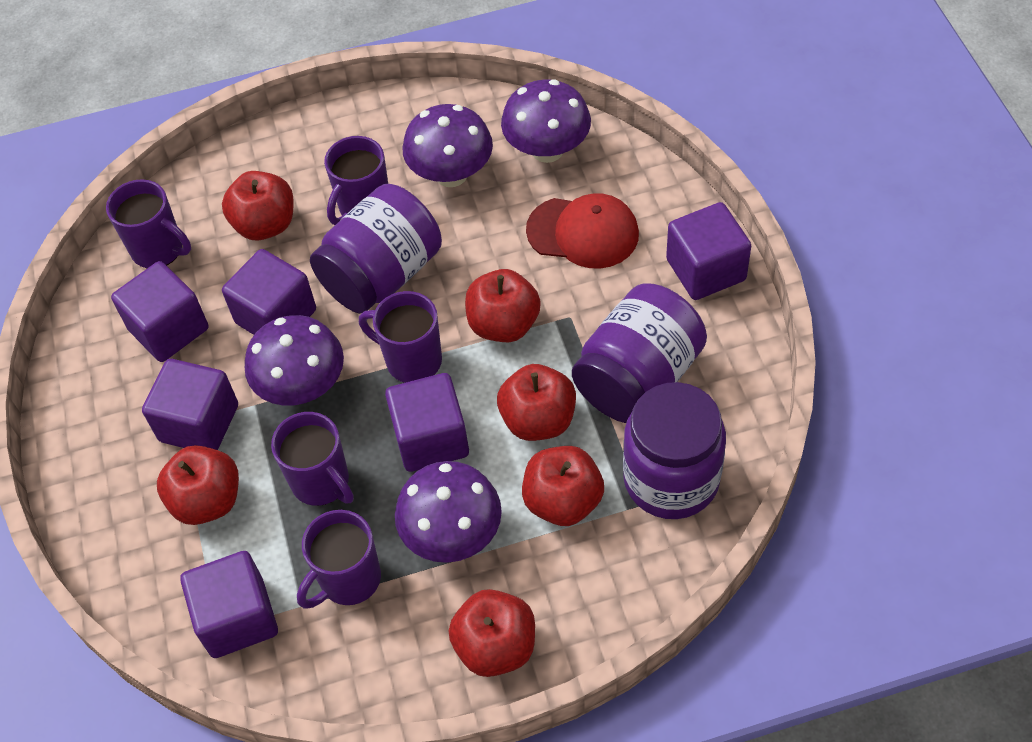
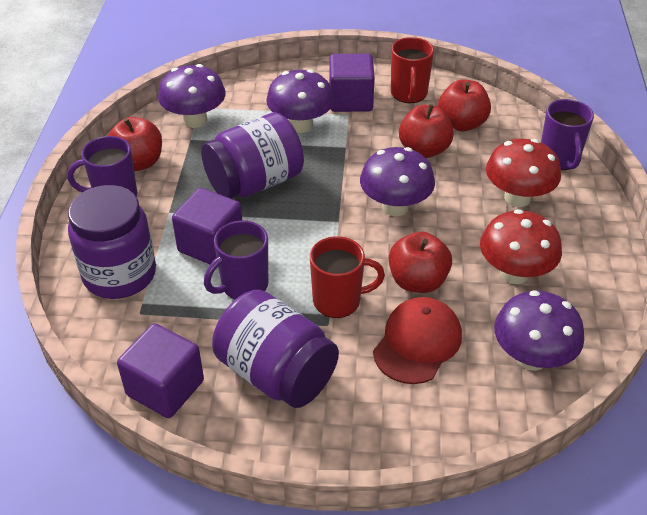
purple cube: 6 -> 3
purple mug: 5 -> 3
red apple: 6 -> 4
red mug: 0 -> 2
red mushroom: 0 -> 2

